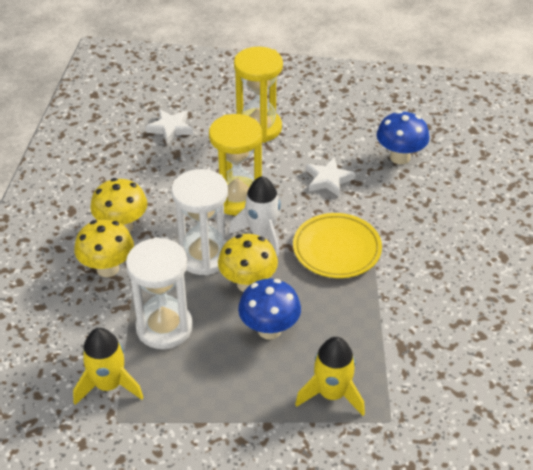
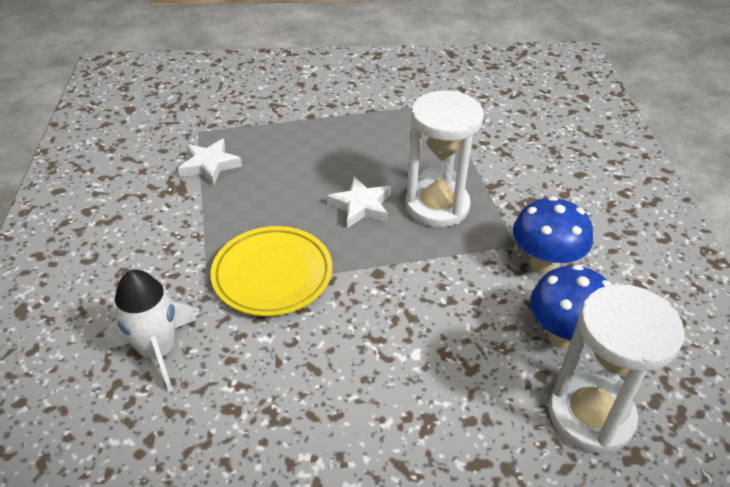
yellow hourglass: 2 -> 0
yellow mushroom: 3 -> 0
yellow rocket: 2 -> 0

